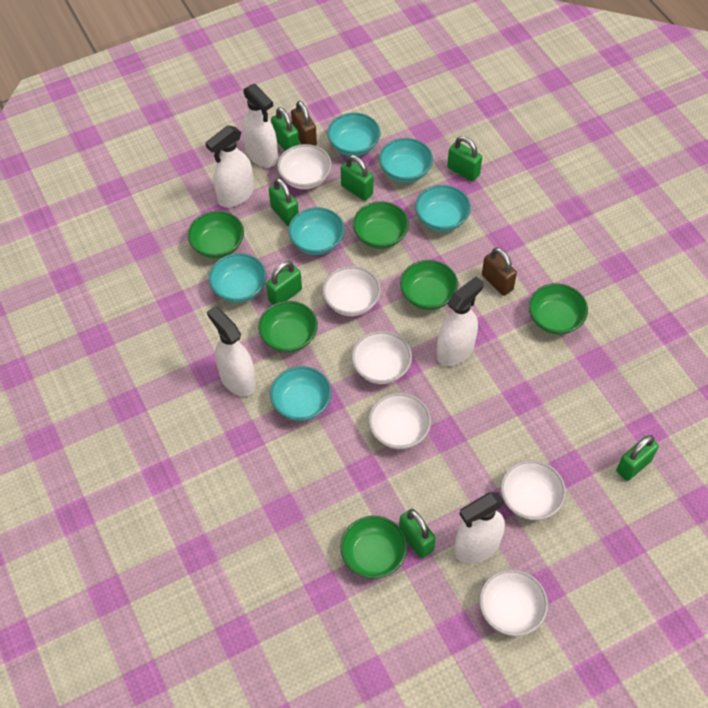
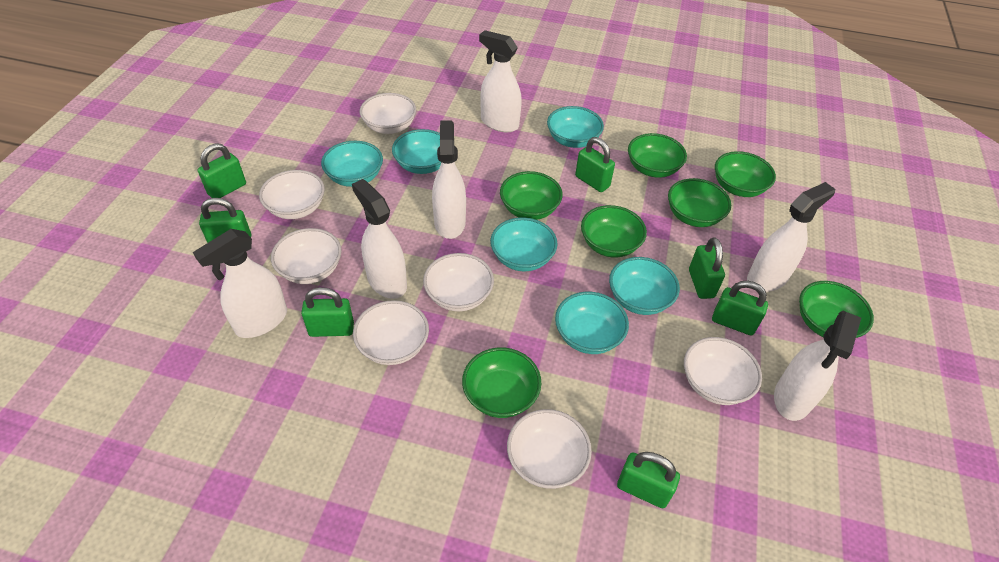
brown padlock: 2 -> 0
green bowl: 6 -> 7
white bowl: 6 -> 7
white spray bottle: 5 -> 6

